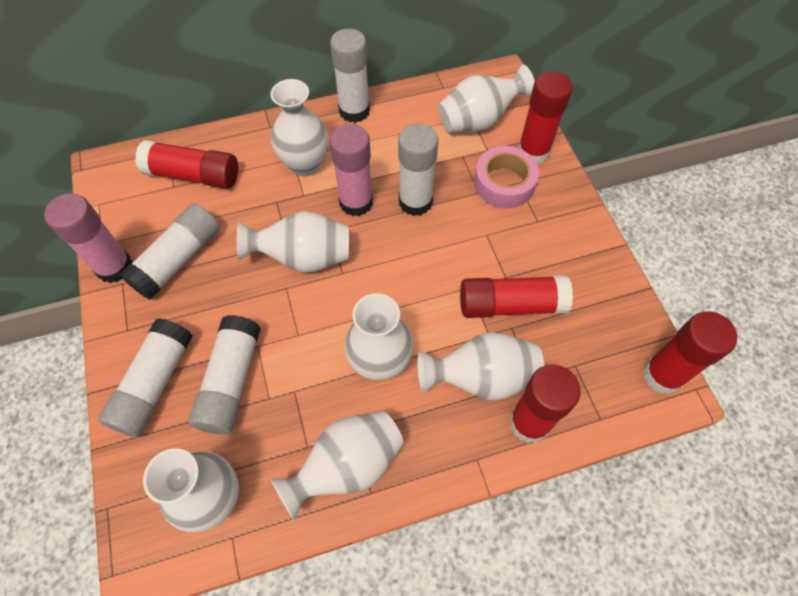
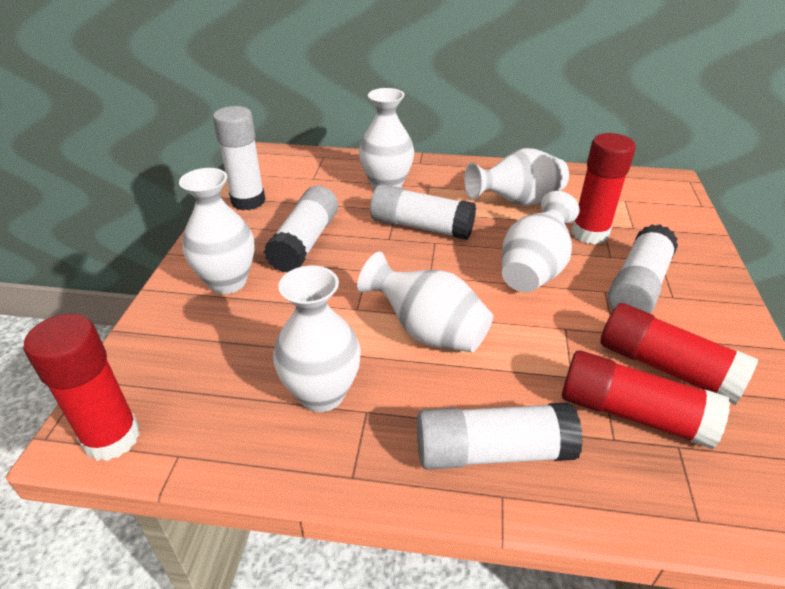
pink glue stick: 2 -> 0
pink tape: 1 -> 0
red glue stick: 5 -> 4
white vase: 7 -> 6

